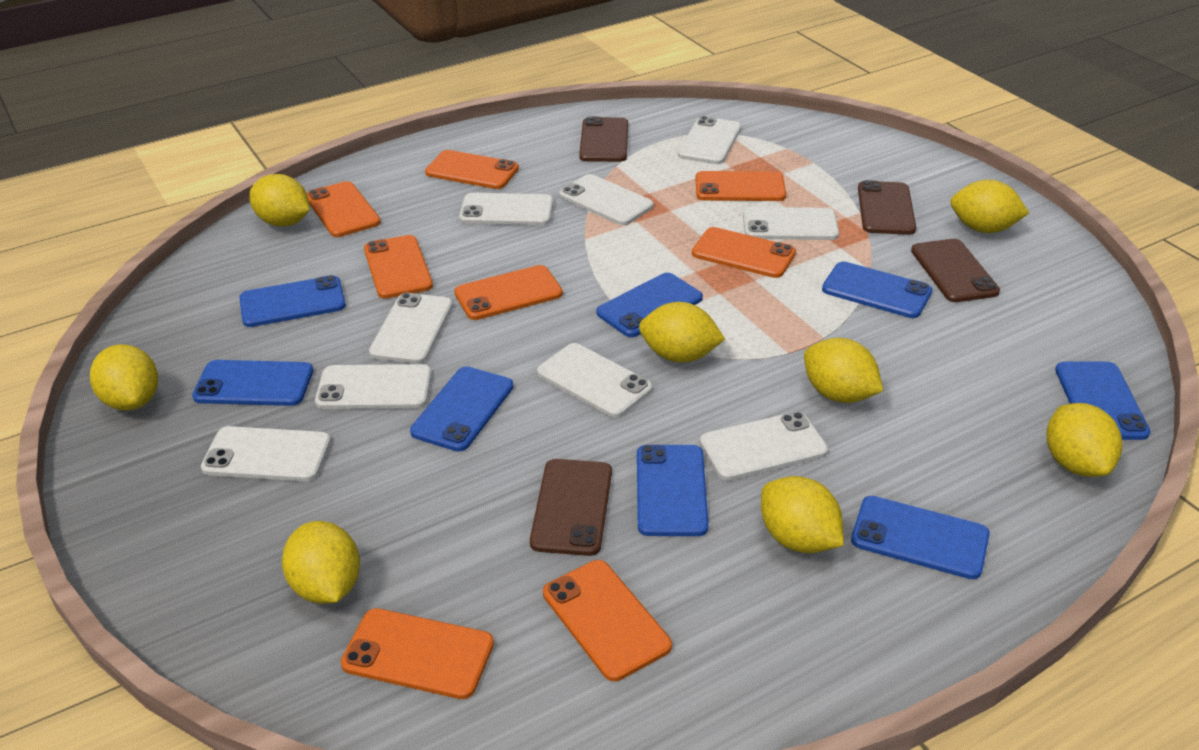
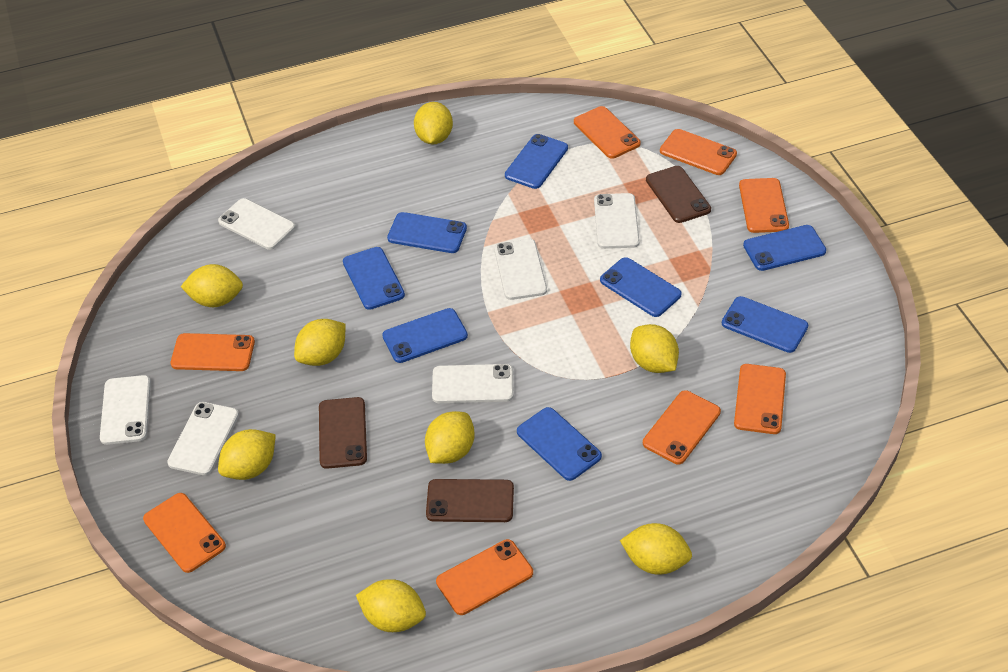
brown phone: 4 -> 3
white phone: 9 -> 6

